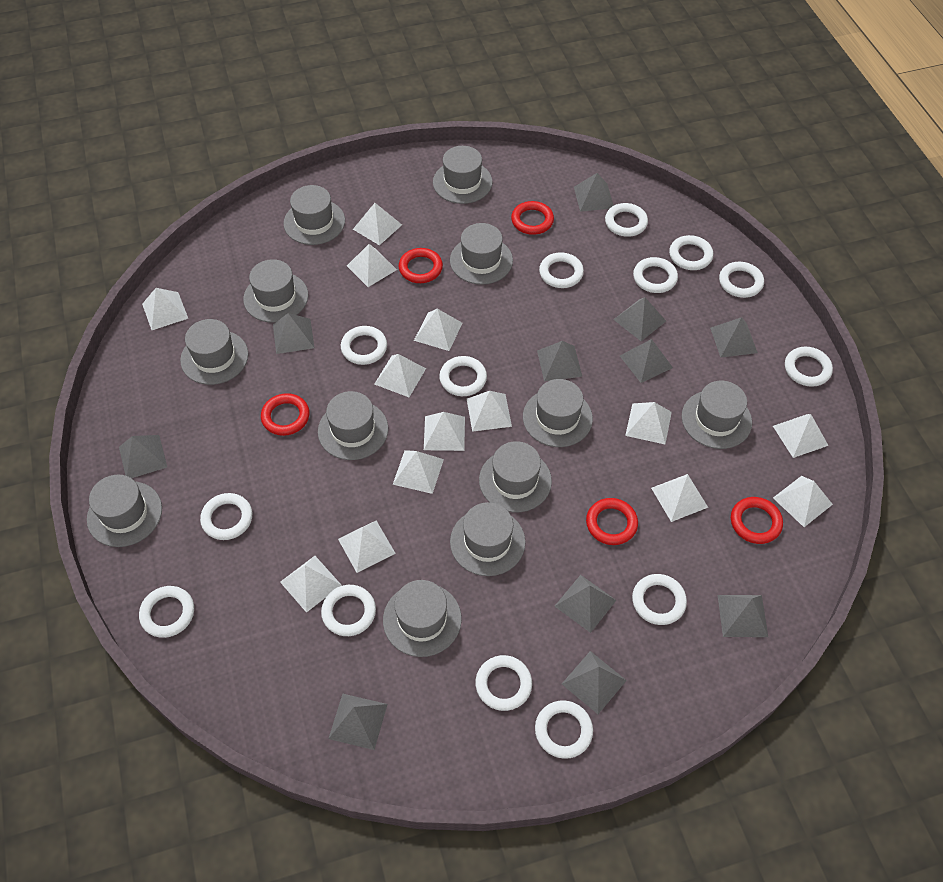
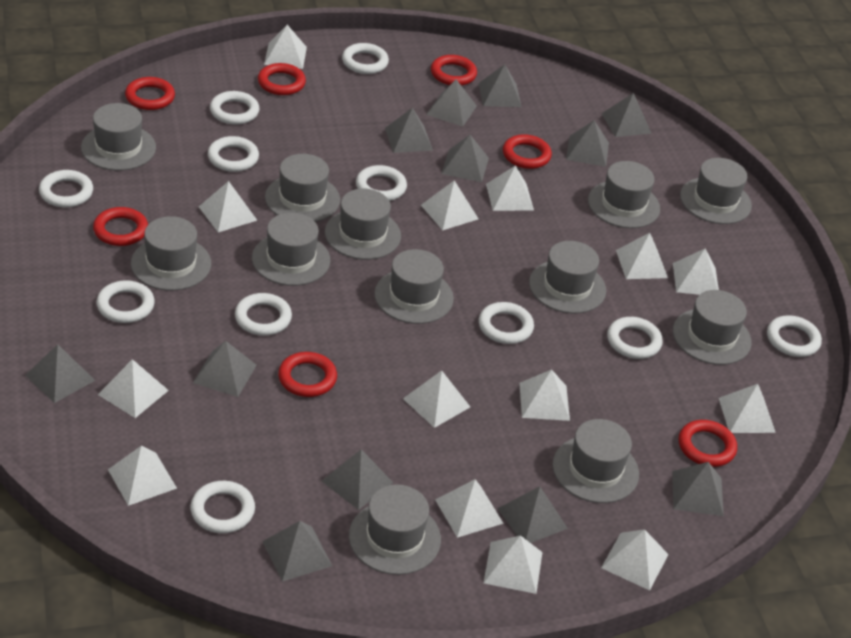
grey pyramid: 11 -> 12
red ring: 5 -> 7
white ring: 14 -> 11

